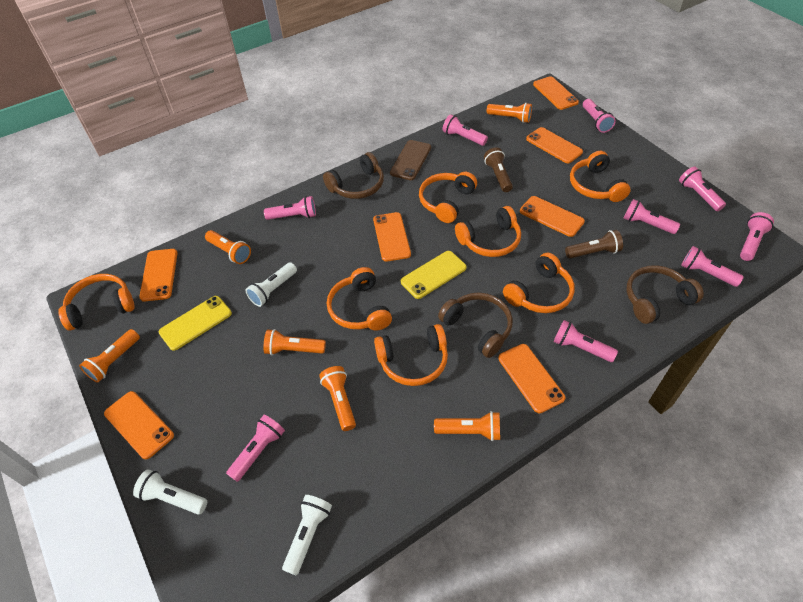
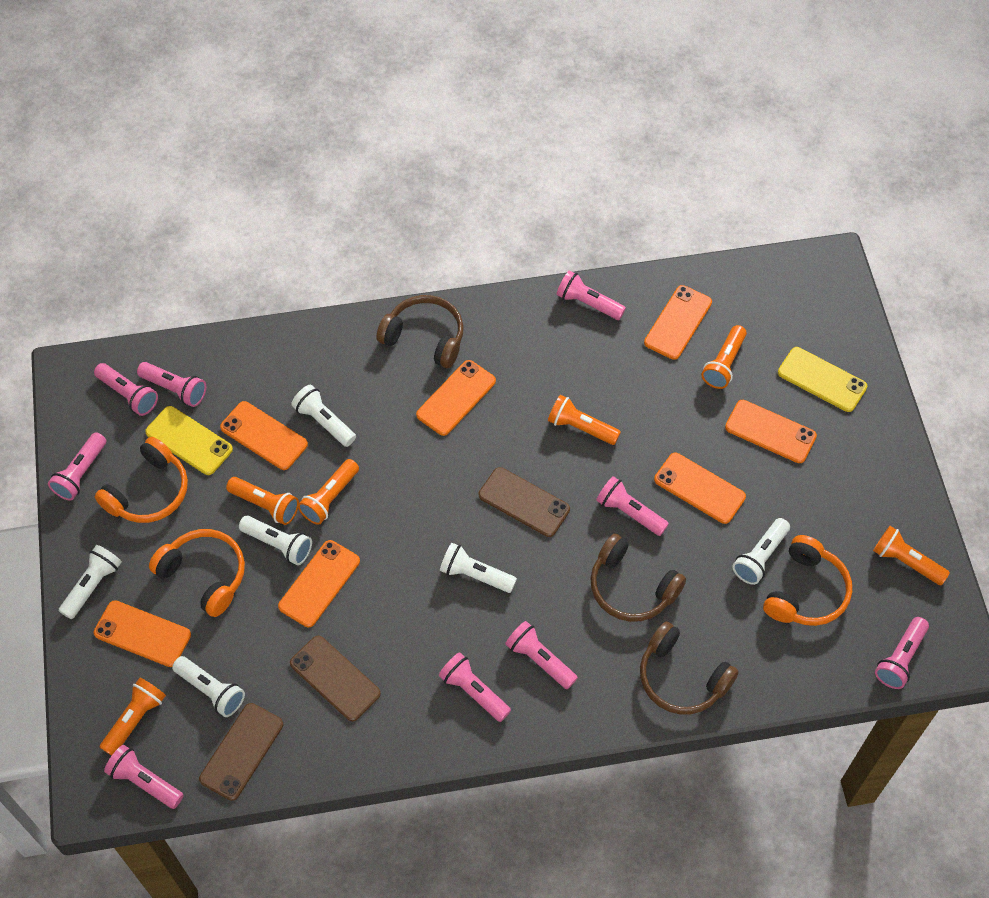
brown flashlight: 2 -> 0
brown phone: 1 -> 3
orange headphones: 7 -> 3
white flashlight: 3 -> 6

